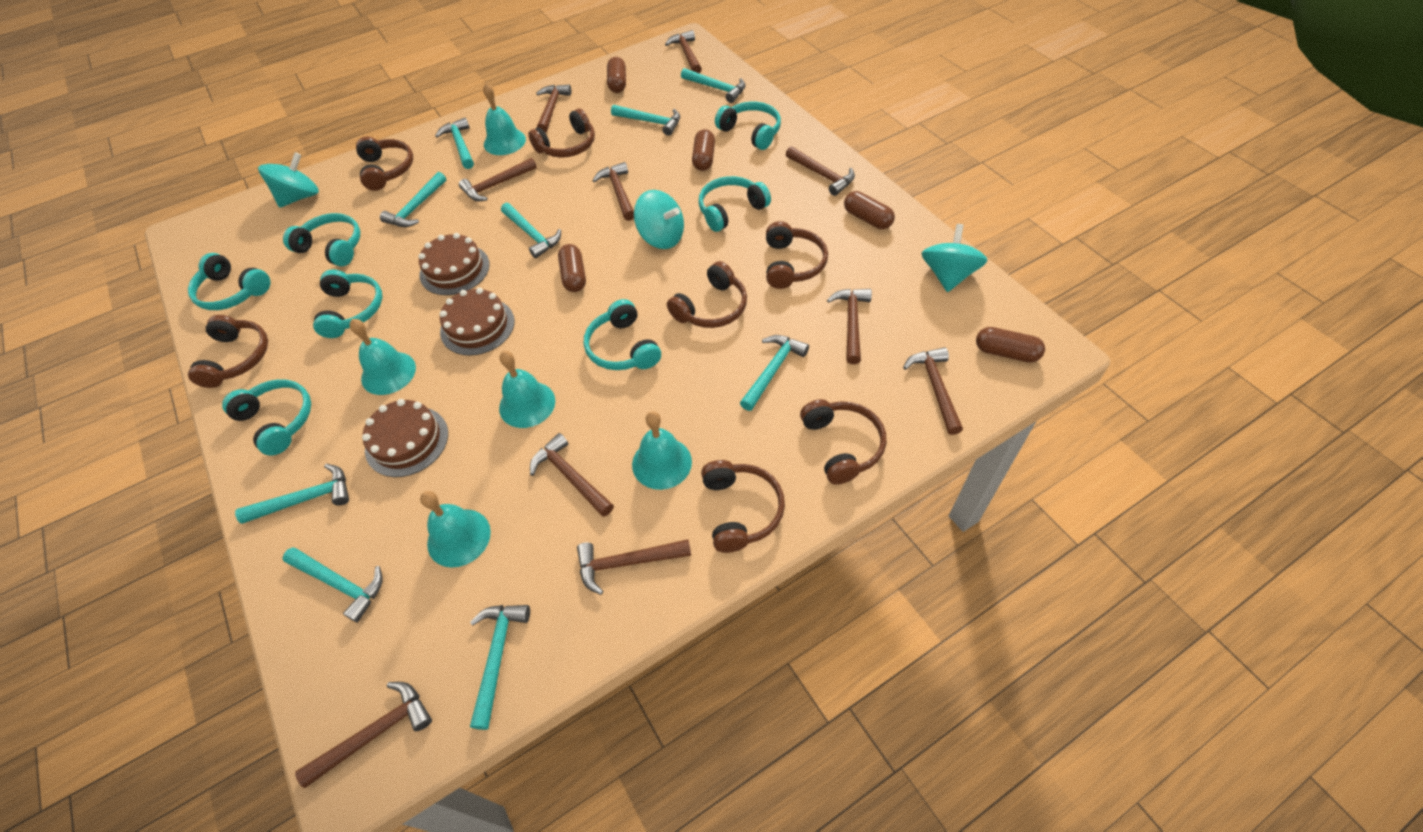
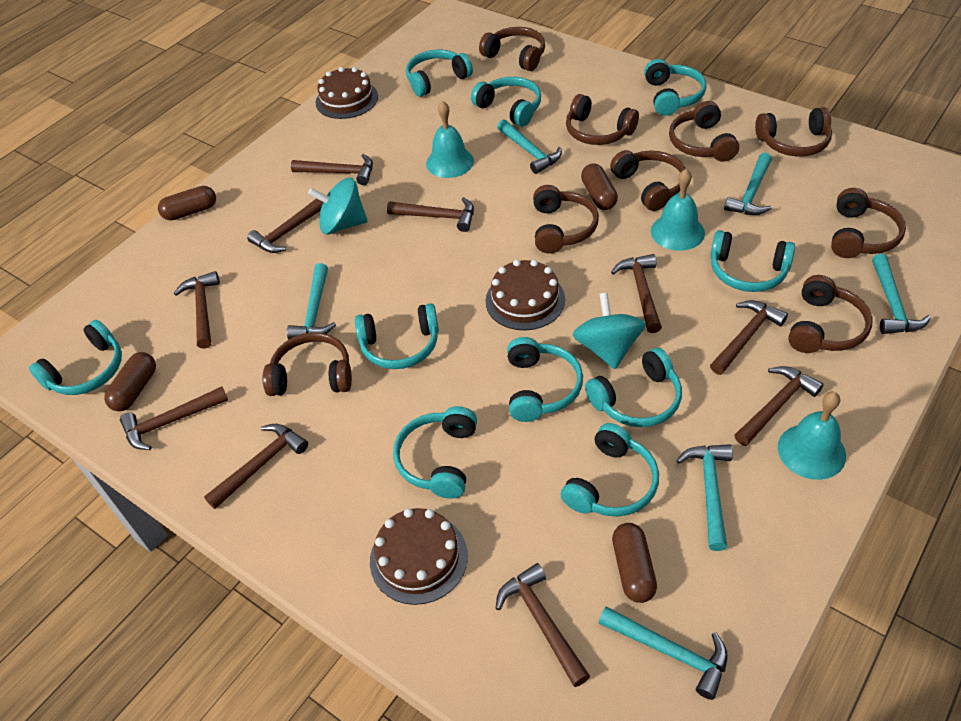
brown capsule: 5 -> 4
brown headphones: 7 -> 9
turquoise bell: 5 -> 3
turquoise hammer: 9 -> 6
turquoise headphones: 7 -> 10
turquoise spinning top: 3 -> 2

